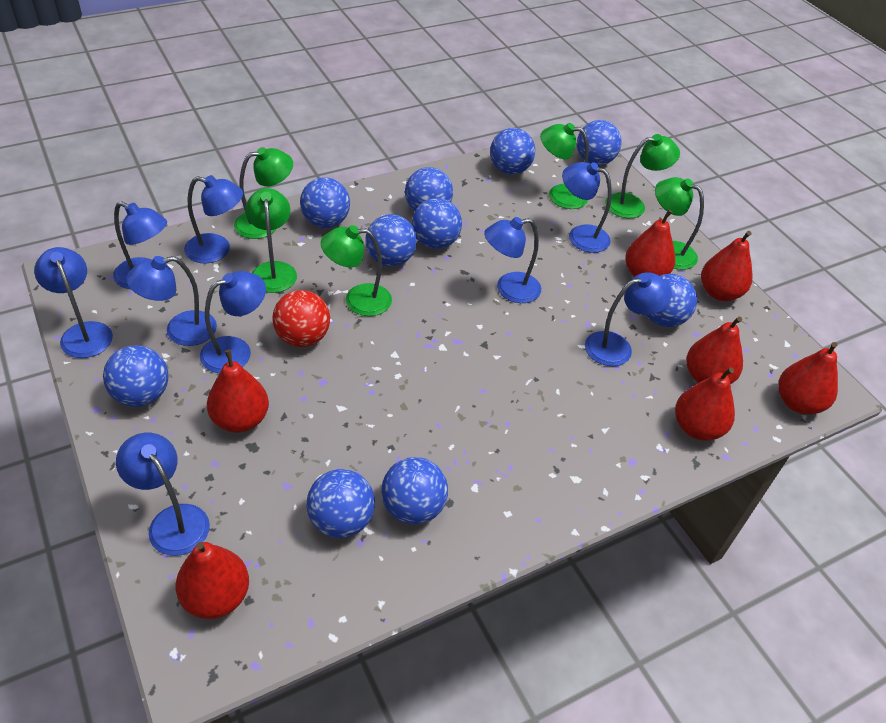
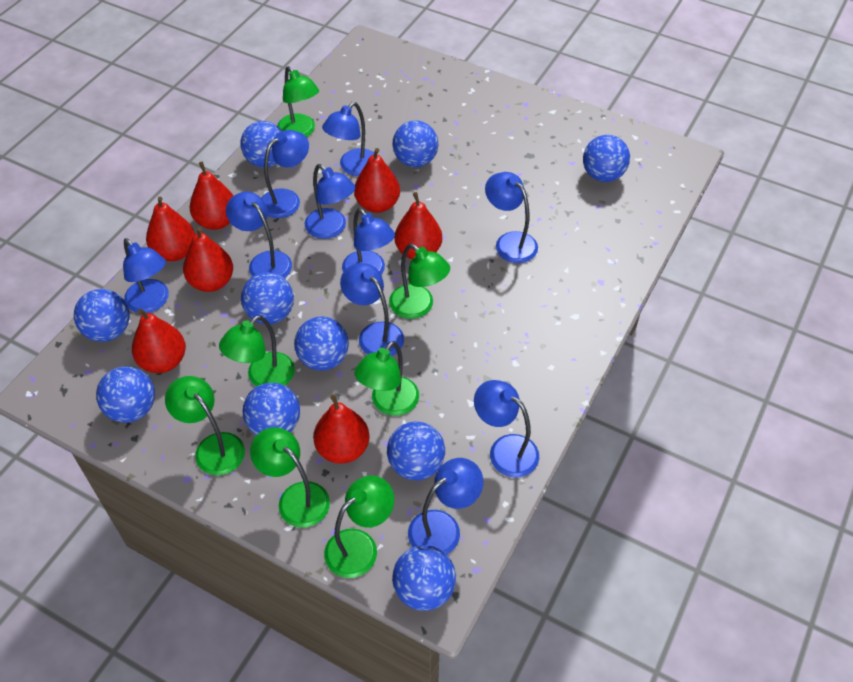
blue lamp: 9 -> 10
green lamp: 6 -> 7
red ball: 1 -> 0

